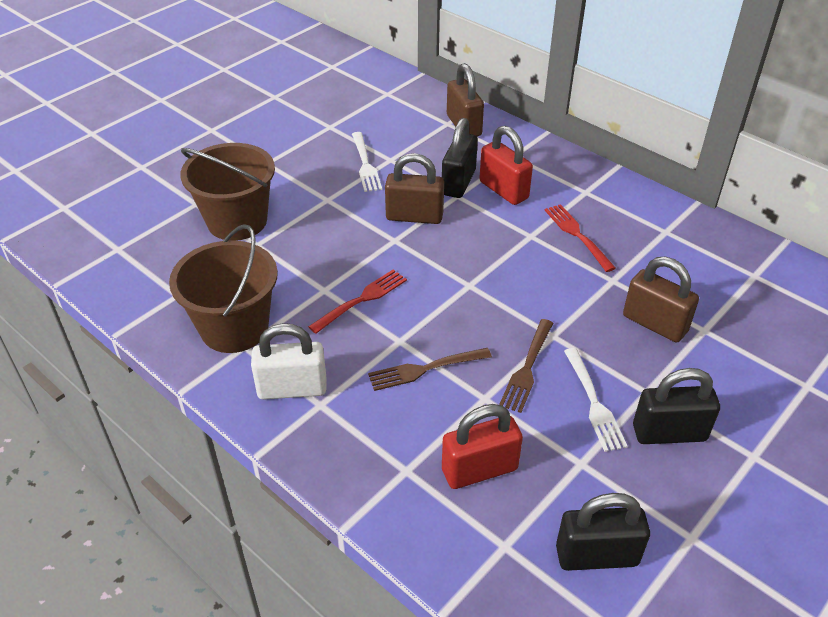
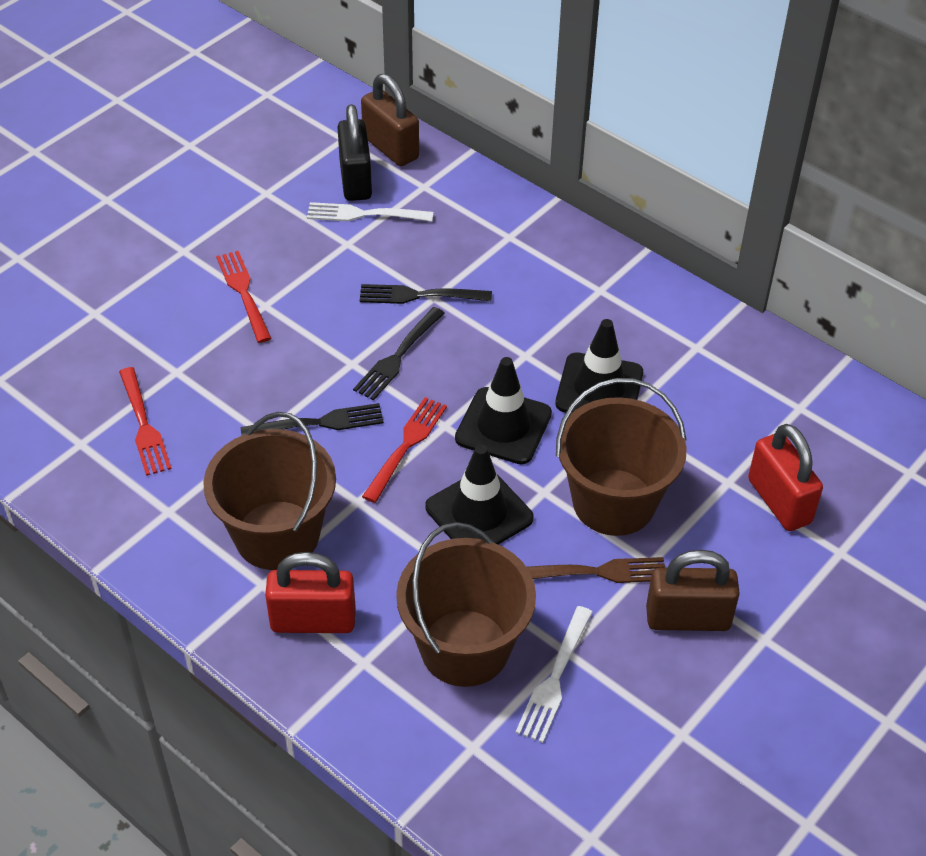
black fork: 0 -> 3
black padlock: 3 -> 1
black traffic cone: 0 -> 3
brown bucket: 2 -> 3
brown fork: 2 -> 1
brown padlock: 3 -> 2
red fork: 2 -> 3
white padlock: 1 -> 0

